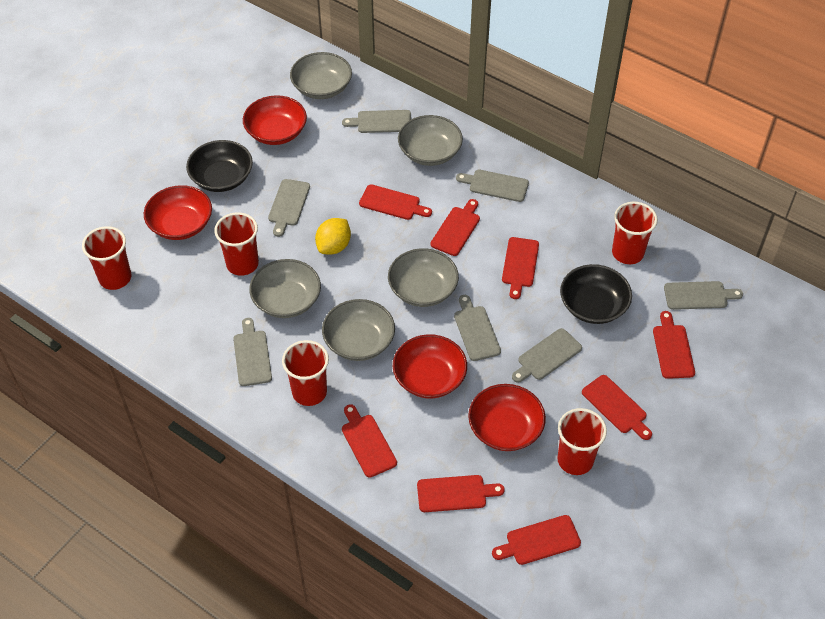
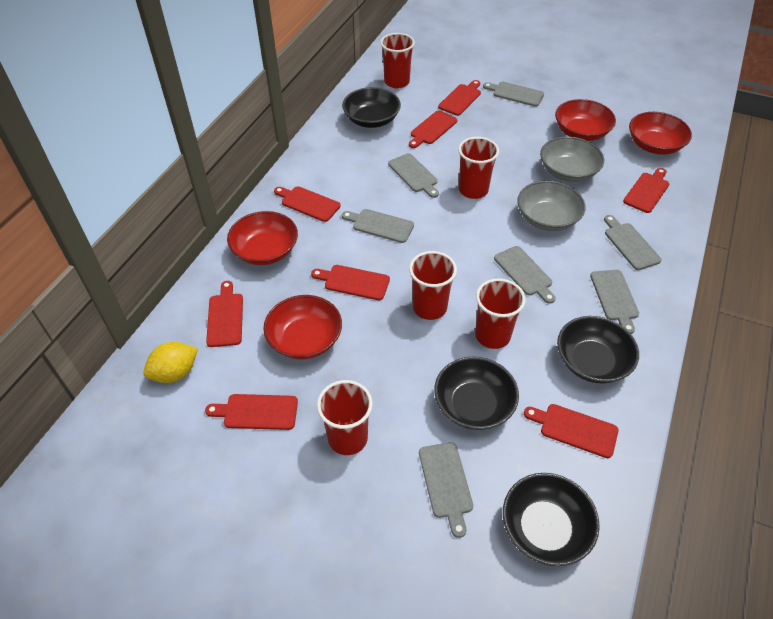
black bowl: 2 -> 4
grey bowl: 5 -> 2

